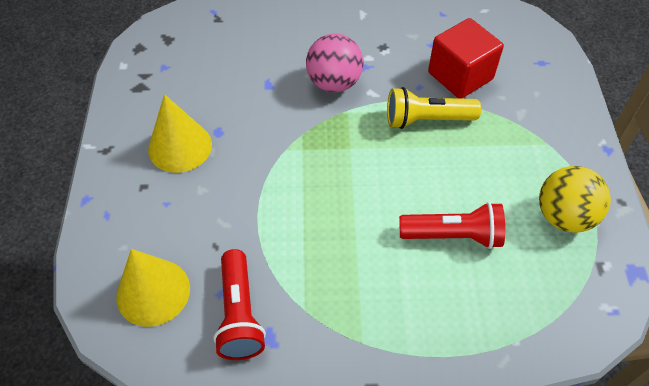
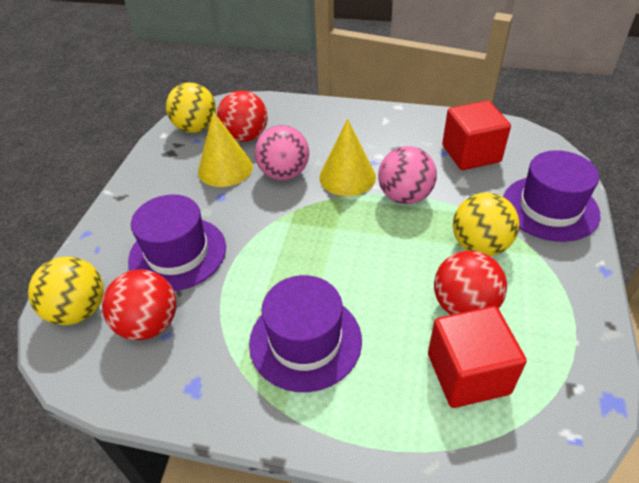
pink ball: 1 -> 2
purple hat: 0 -> 3
red ball: 0 -> 3
red cube: 1 -> 2
red flashlight: 2 -> 0
yellow ball: 1 -> 3
yellow flashlight: 1 -> 0

